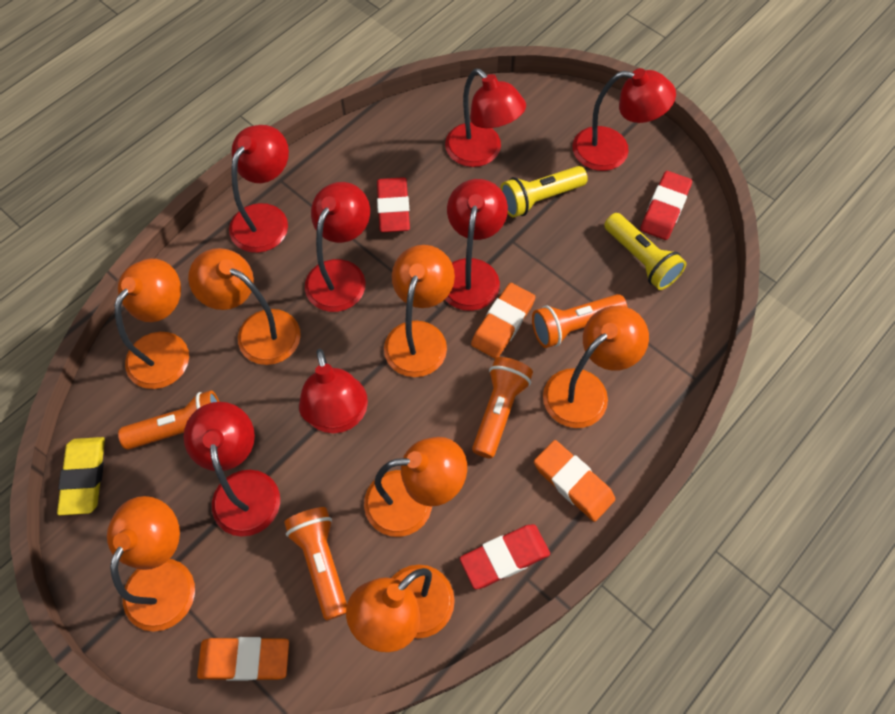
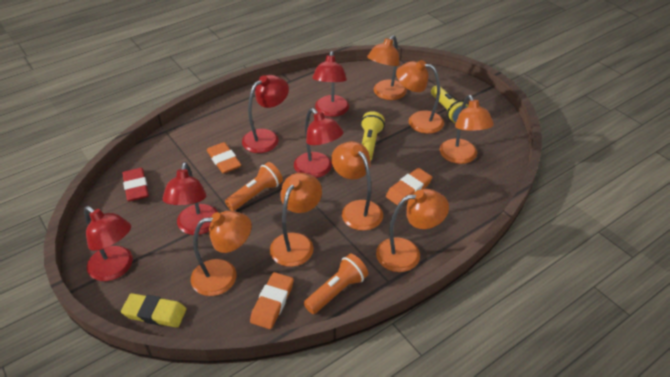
orange flashlight: 4 -> 2
red eraser: 3 -> 1
red lamp: 7 -> 5

